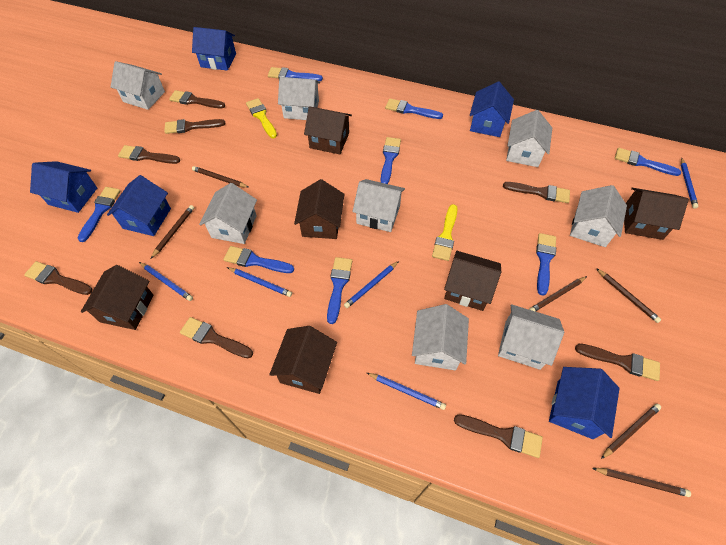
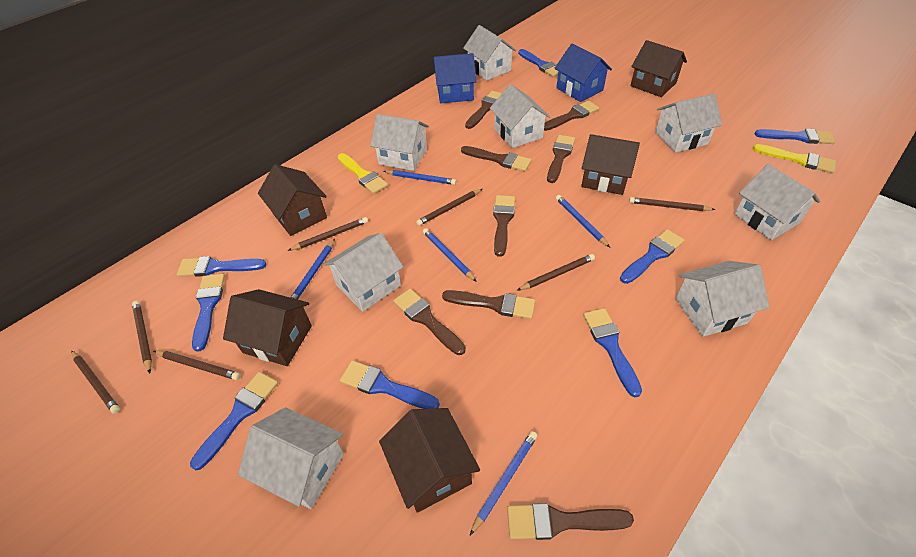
blue house: 5 -> 2
brown house: 6 -> 5
brown pencil: 6 -> 7

